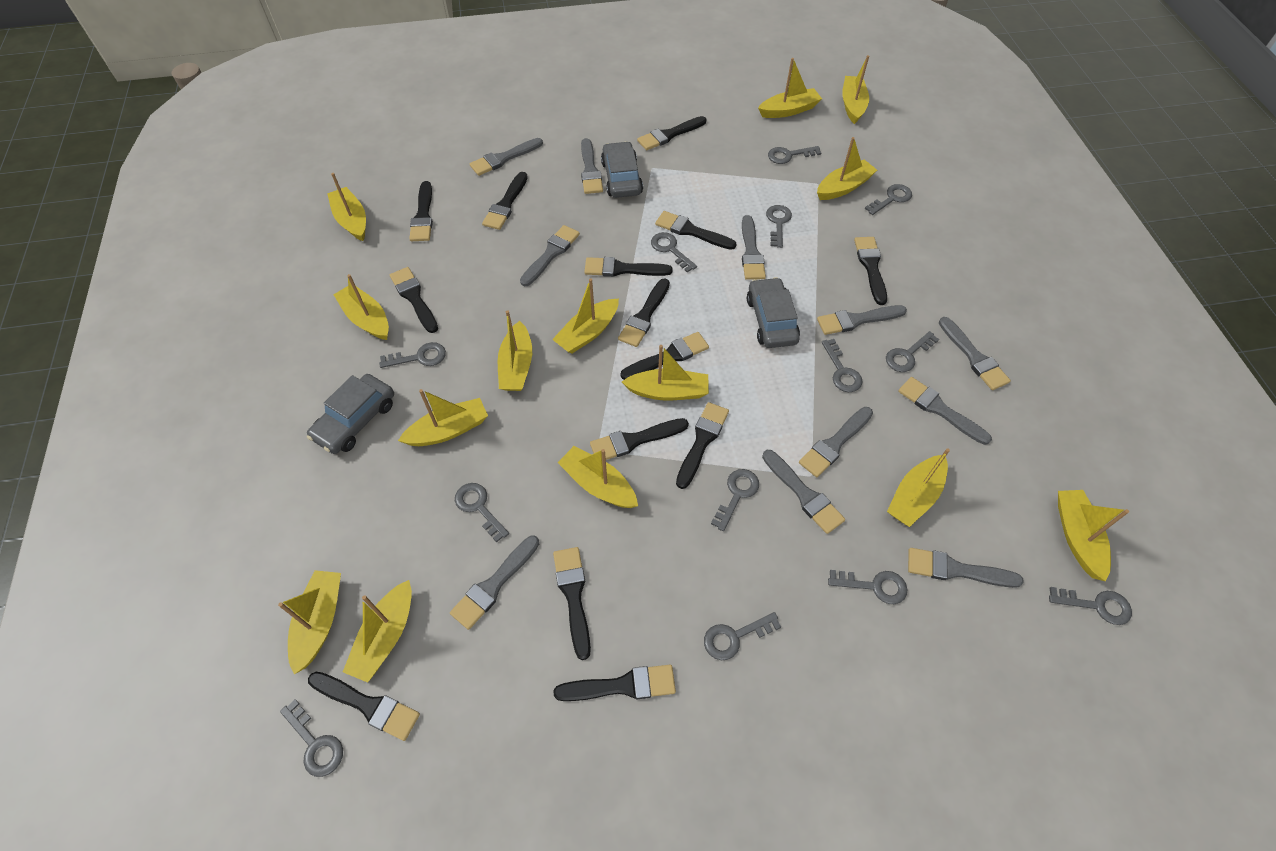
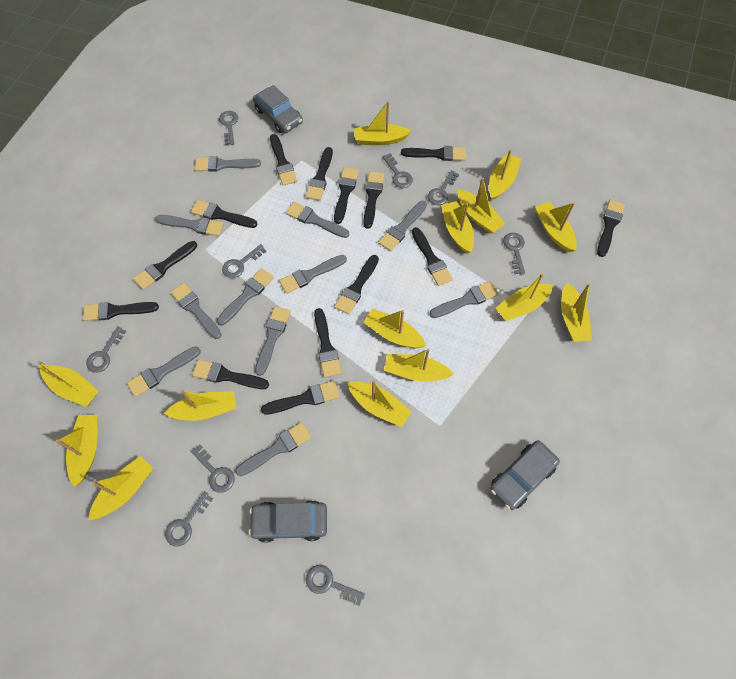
grey key: 13 -> 9

